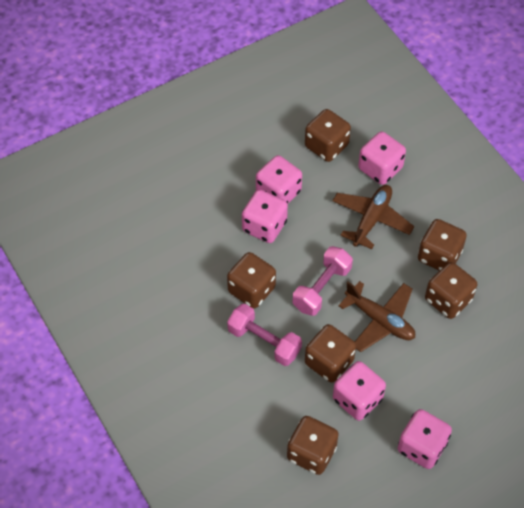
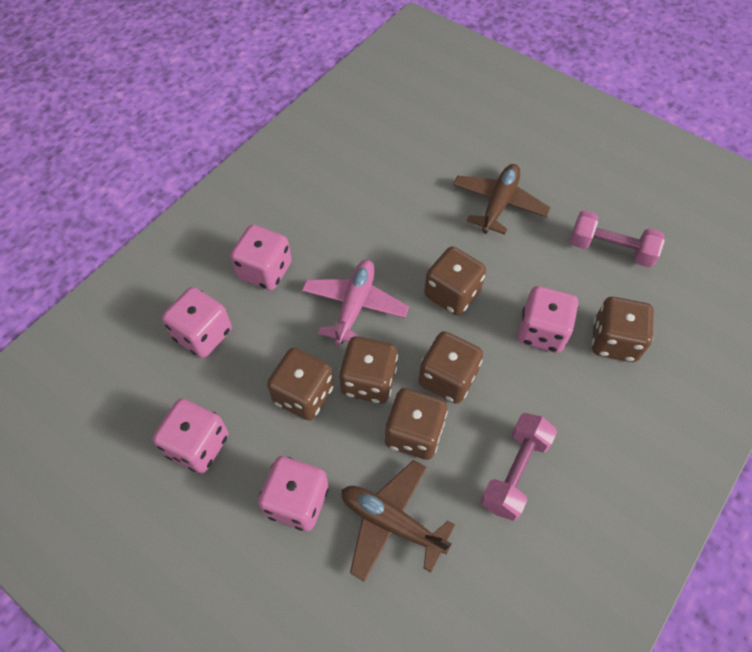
pink plane: 0 -> 1

